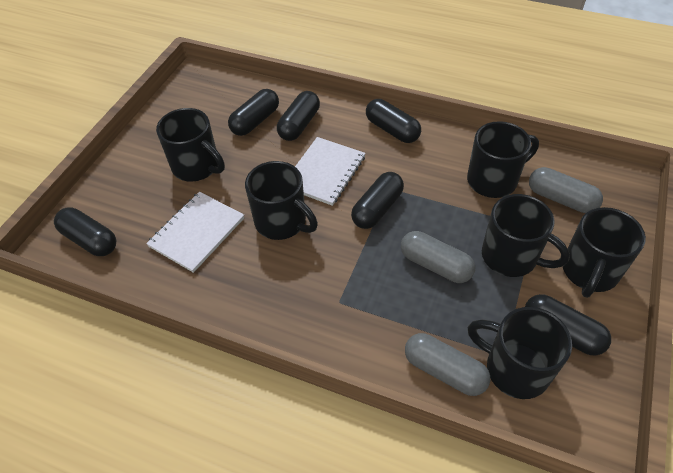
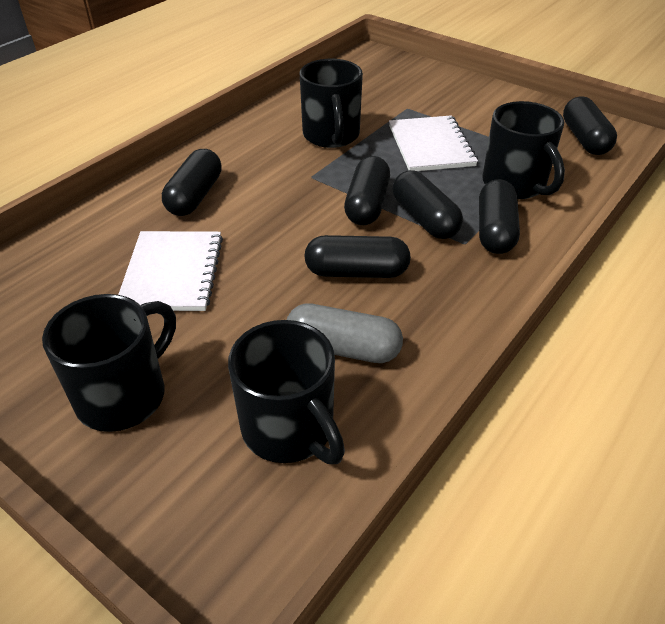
black mug: 6 -> 4
grey capsule: 3 -> 1

